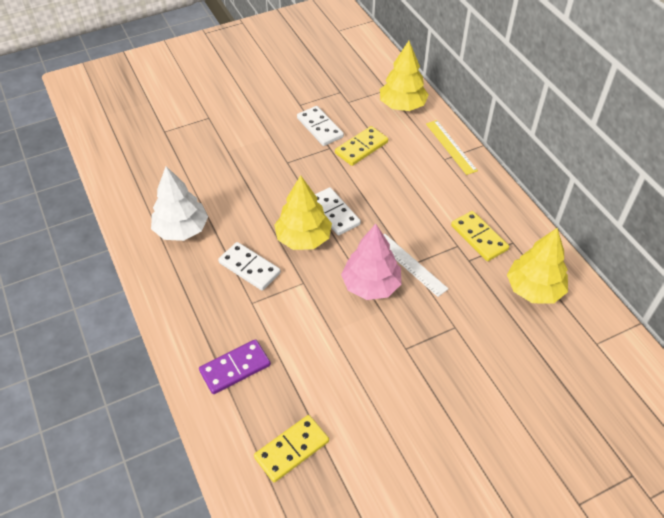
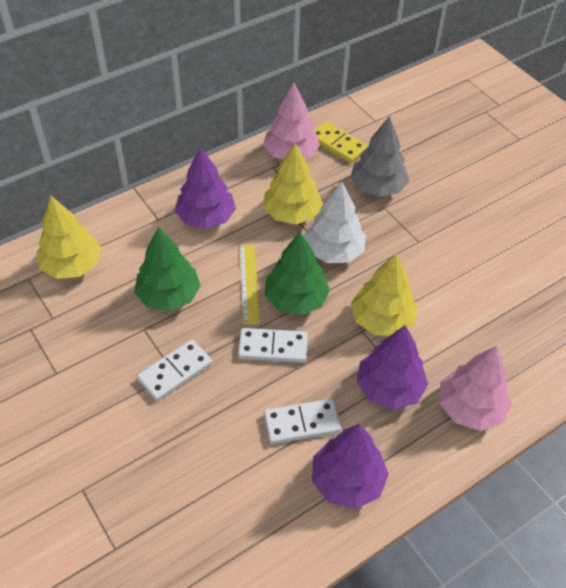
green tree: 0 -> 2
grey tree: 0 -> 1
pink tree: 1 -> 2
purple domino: 1 -> 0
purple tree: 0 -> 3
white ruler: 1 -> 0
yellow domino: 3 -> 1

